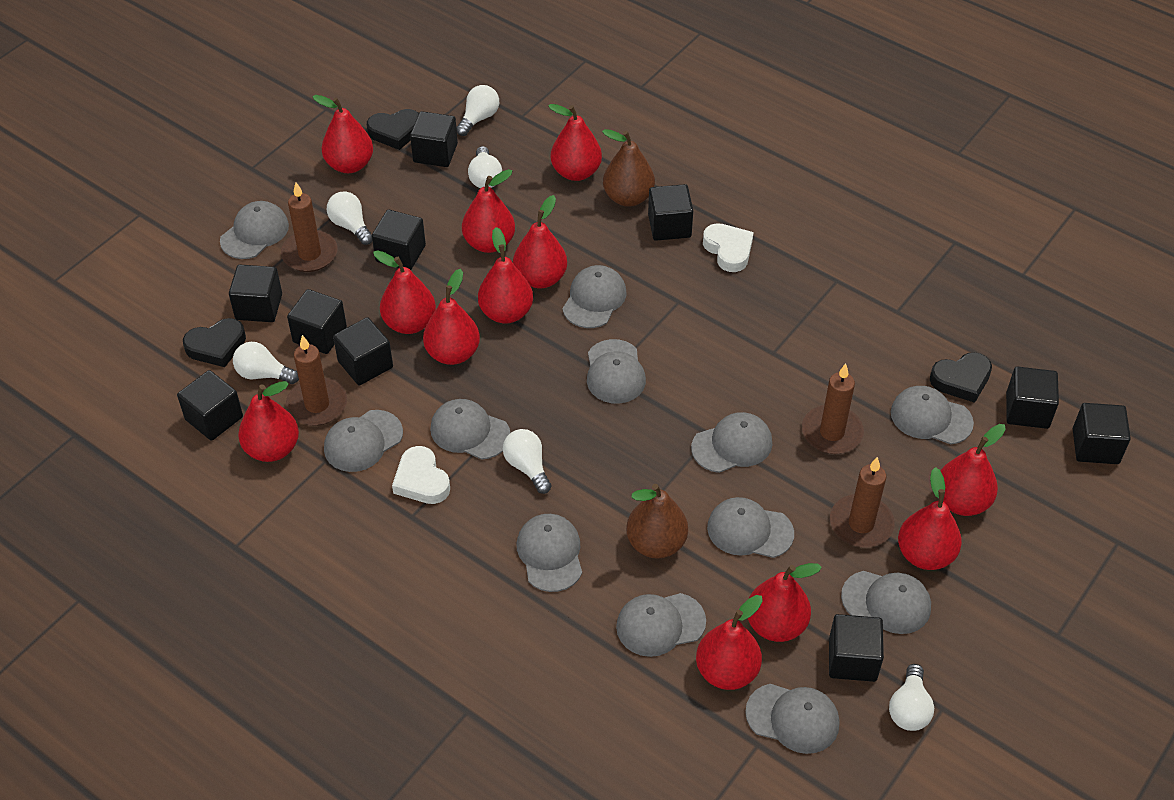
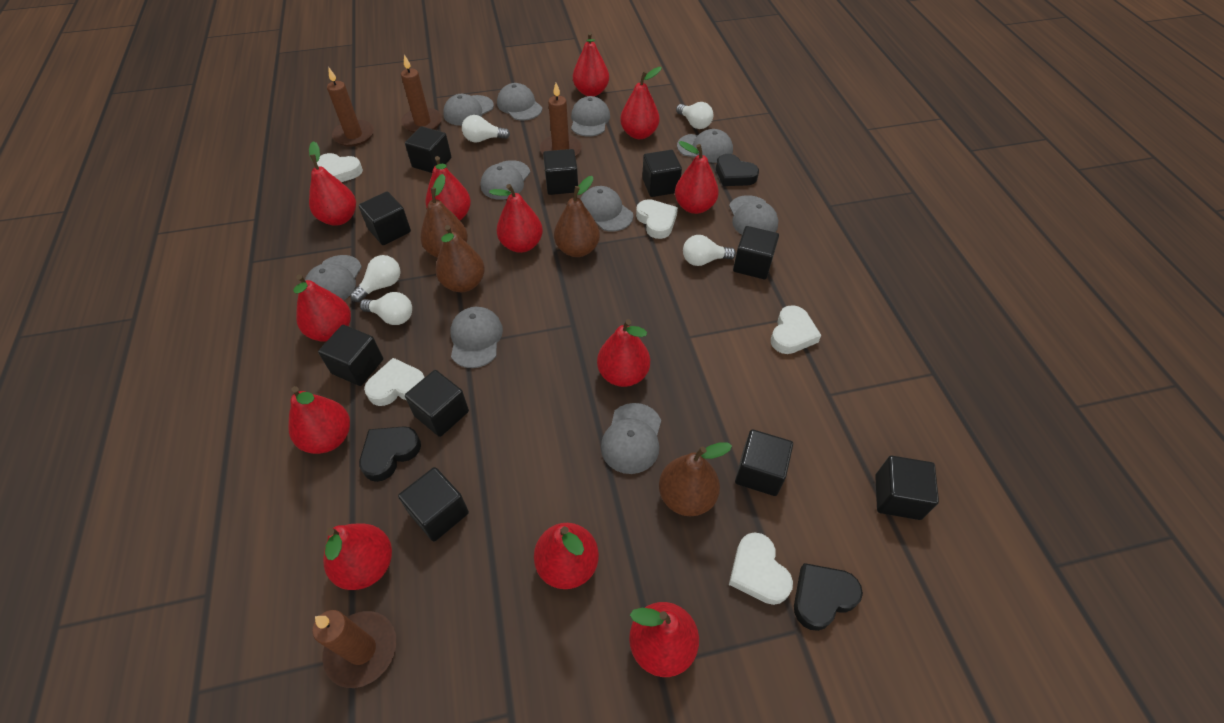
brown pear: 2 -> 4
grey cap: 12 -> 10
white heart: 2 -> 5
white light bulb: 6 -> 5

